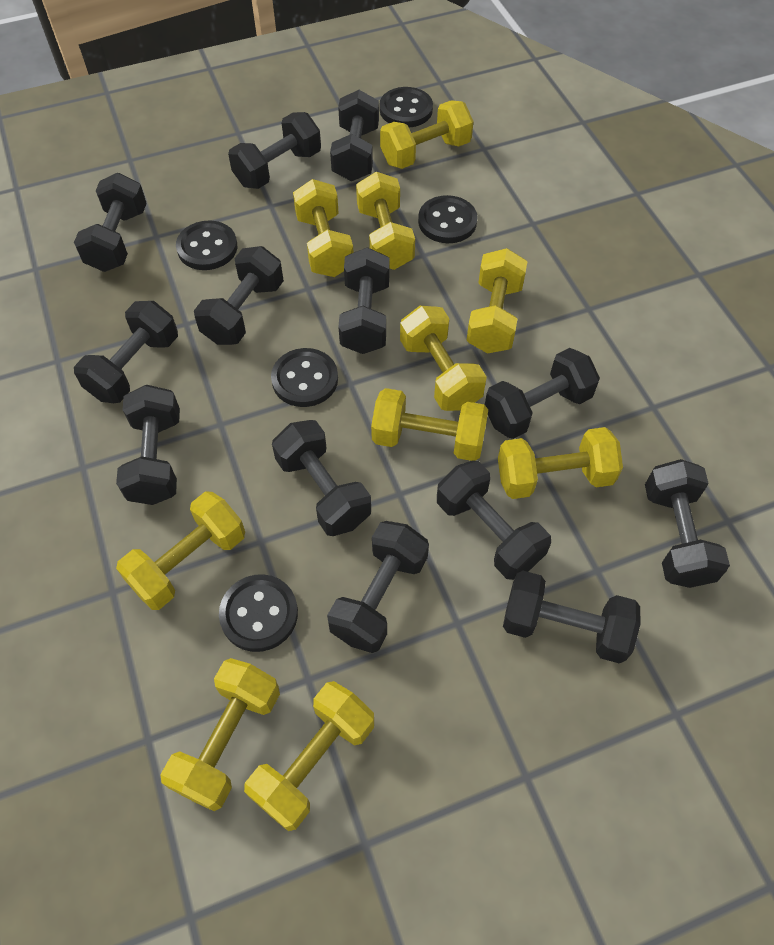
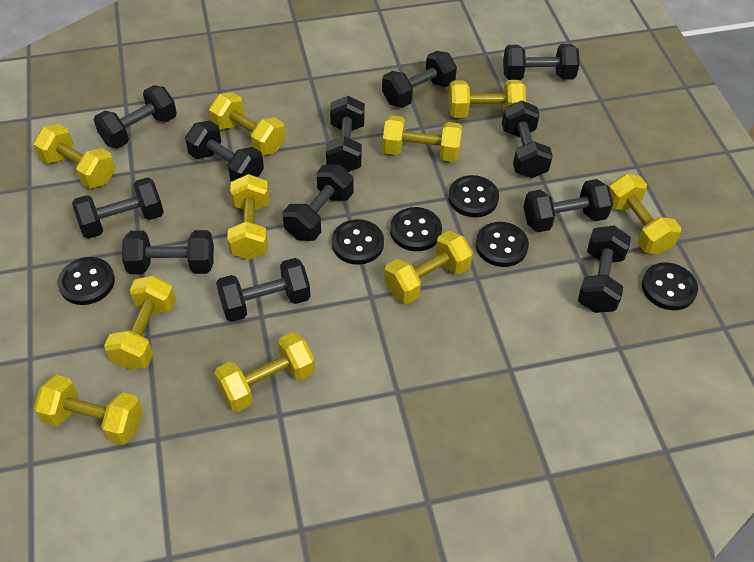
black button: 5 -> 6
black dumbbell: 13 -> 12

